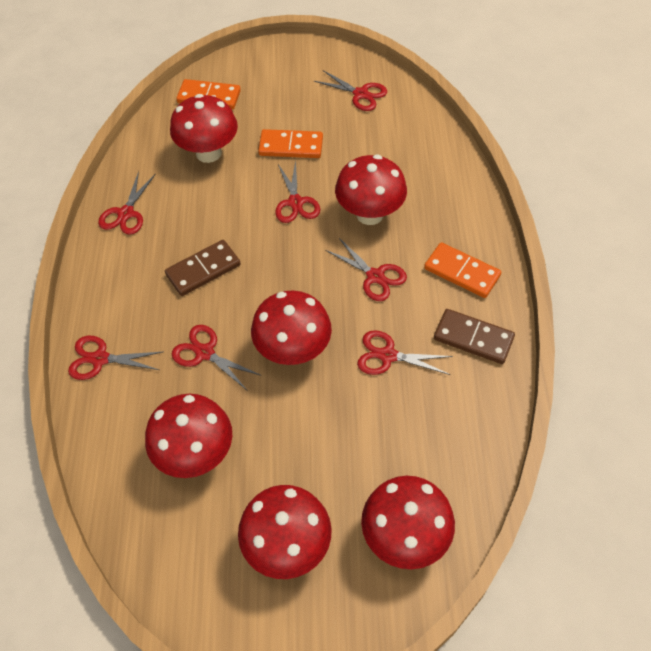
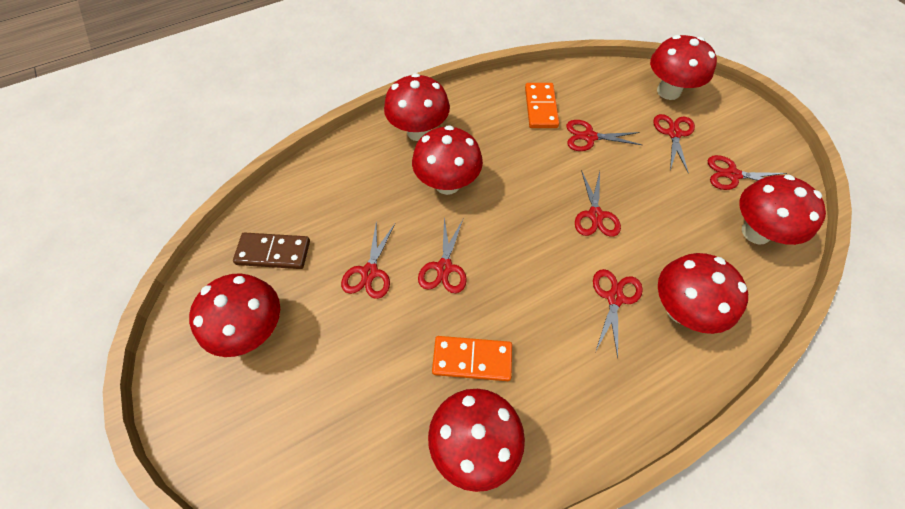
brown domino: 2 -> 1
orange domino: 3 -> 2
red mushroom: 6 -> 7

